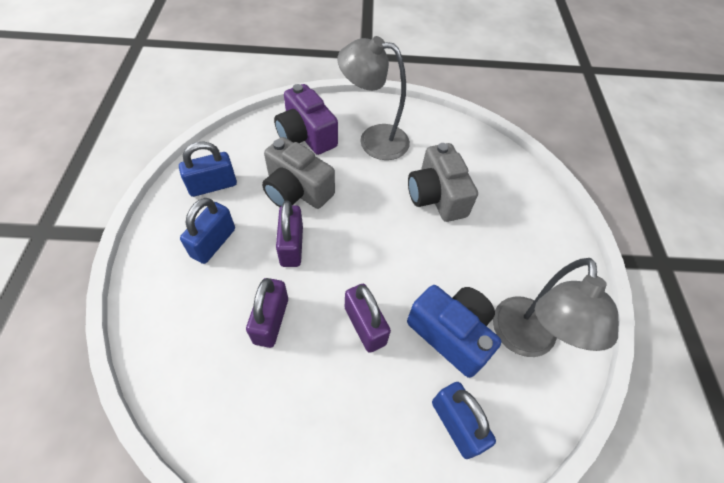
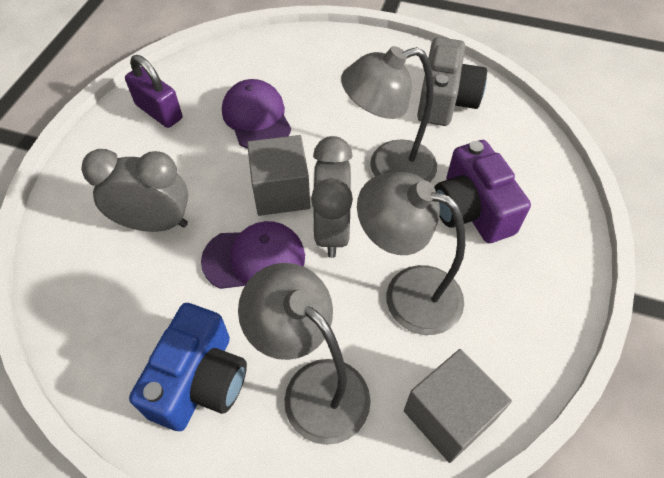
blue padlock: 3 -> 0
grey camera: 2 -> 1
grey clock: 0 -> 2
grey cube: 0 -> 2
grey lamp: 2 -> 3
purple cap: 0 -> 2
purple padlock: 3 -> 1

